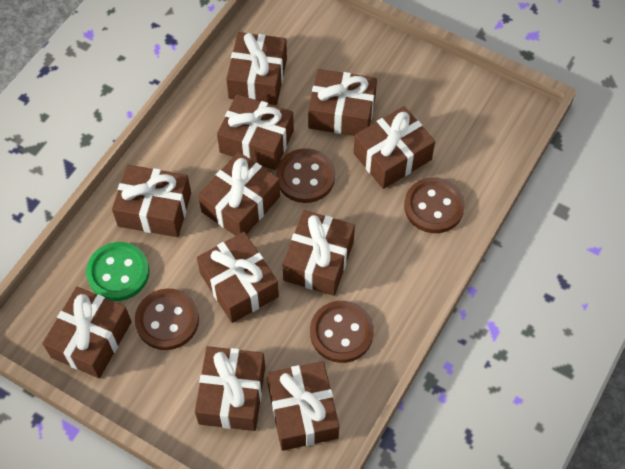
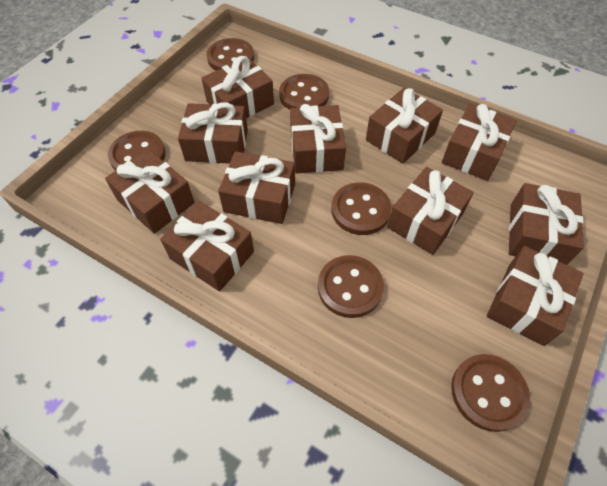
brown button: 4 -> 6
green button: 1 -> 0

